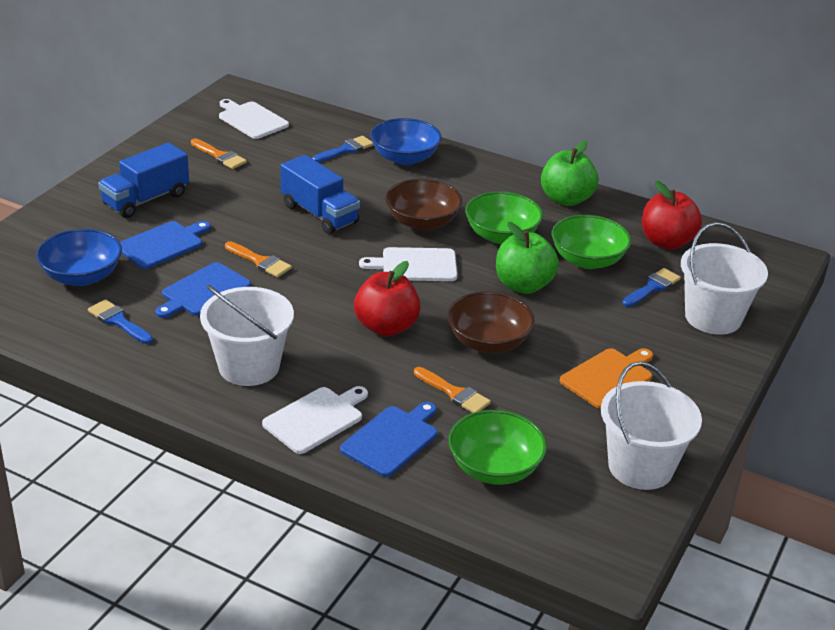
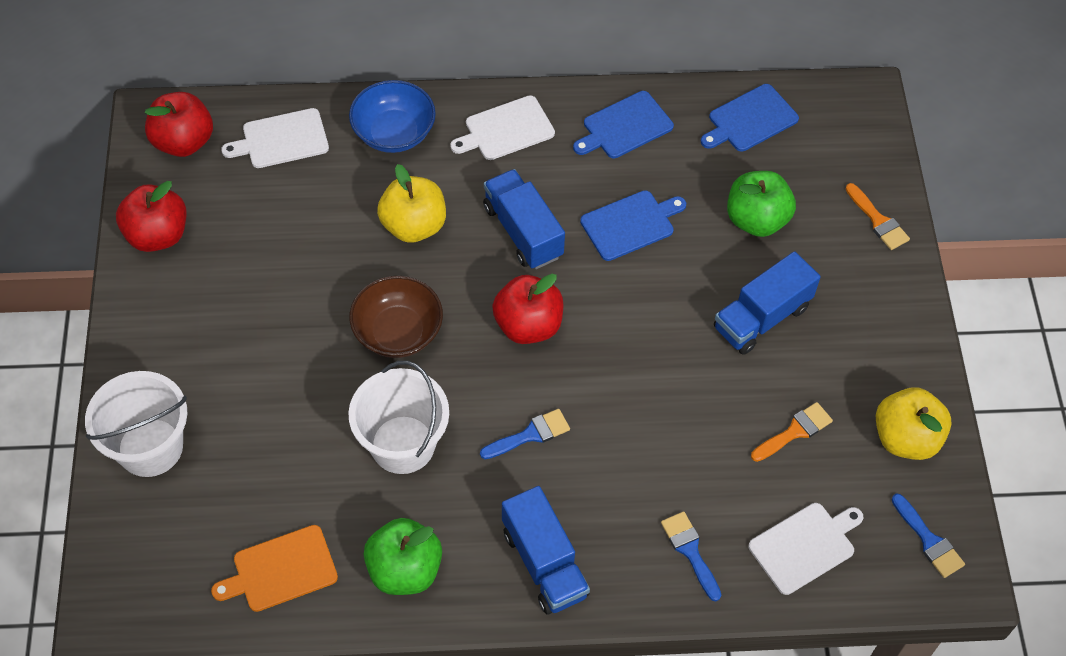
blue bowl: 2 -> 1
blue truck: 2 -> 3
brown bowl: 2 -> 1
green bowl: 3 -> 0
orange brush: 3 -> 2
red apple: 2 -> 3
white bucket: 3 -> 2
yellow apple: 0 -> 2

